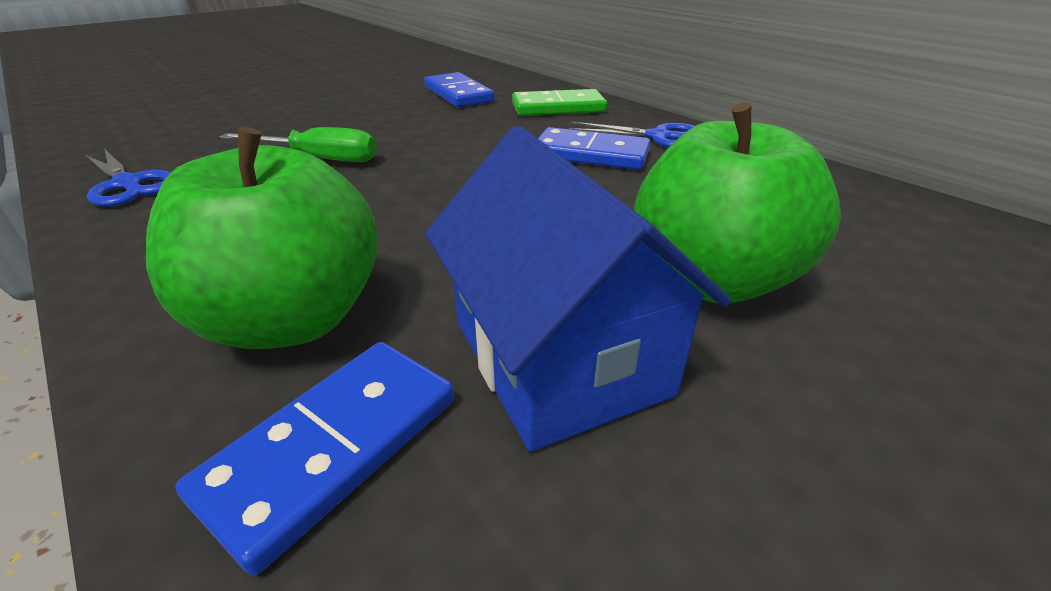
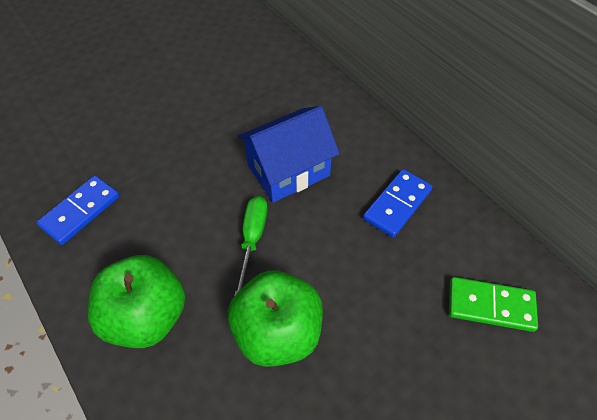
blue domino: 3 -> 2
blue scissors: 2 -> 0

